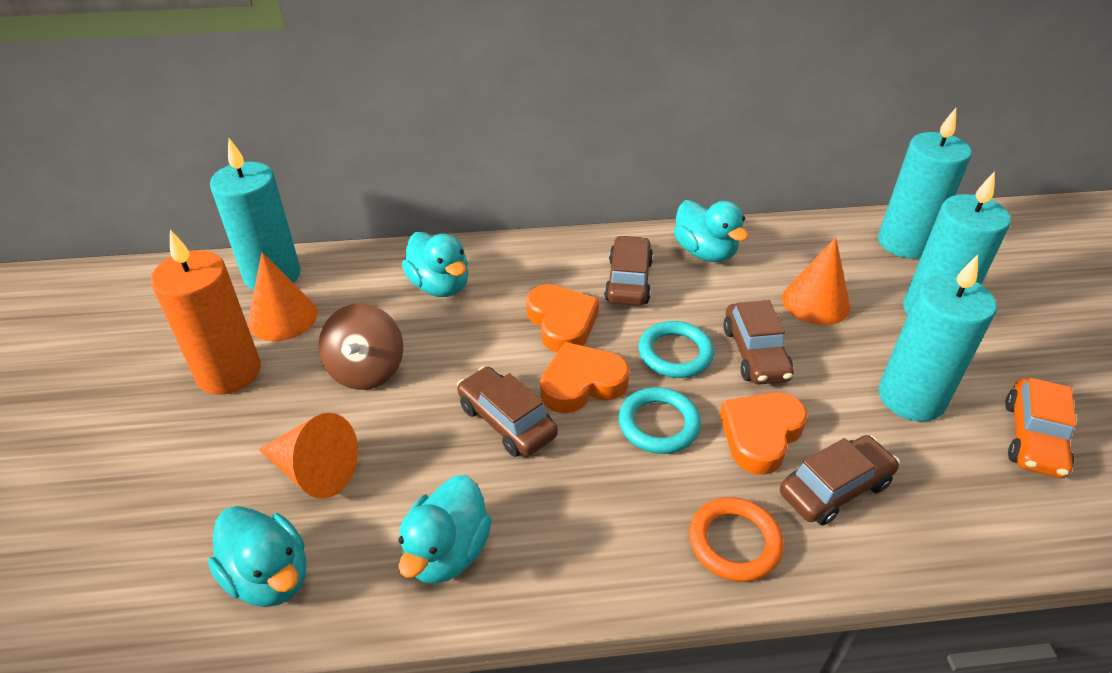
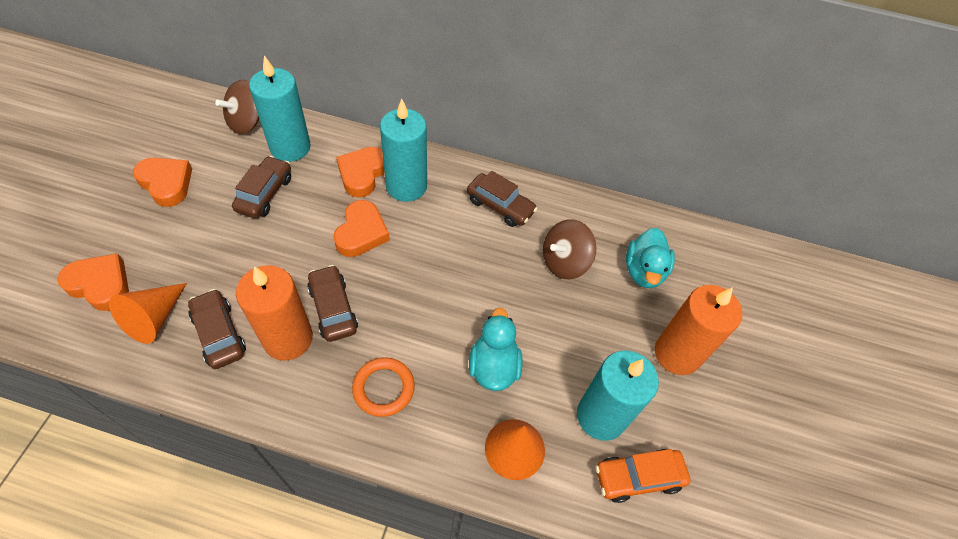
brown spinning top: 1 -> 2
orange candle: 1 -> 2
orange cone: 3 -> 2
orange heart: 3 -> 4
turquoise candle: 4 -> 3
turquoise duck: 4 -> 2
turquoise ring: 2 -> 0

